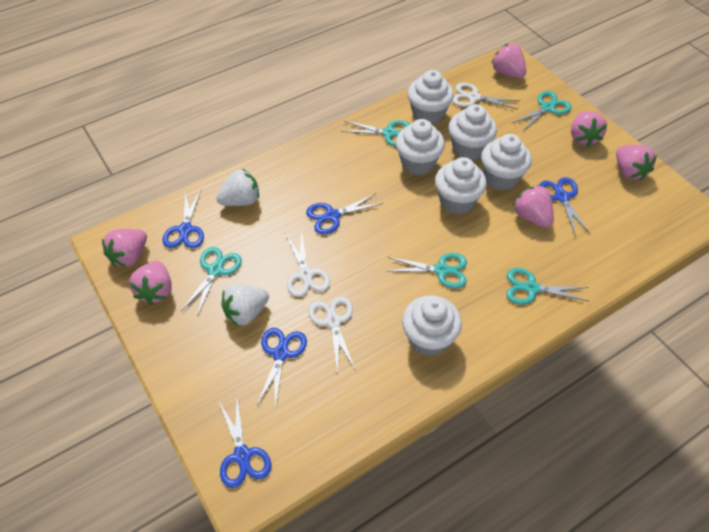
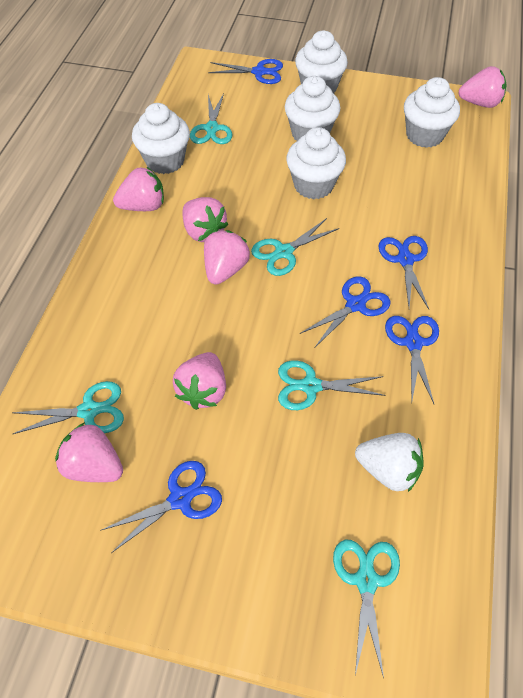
white cupcake: 6 -> 5
white scissors: 3 -> 0
white strawberry: 2 -> 1

